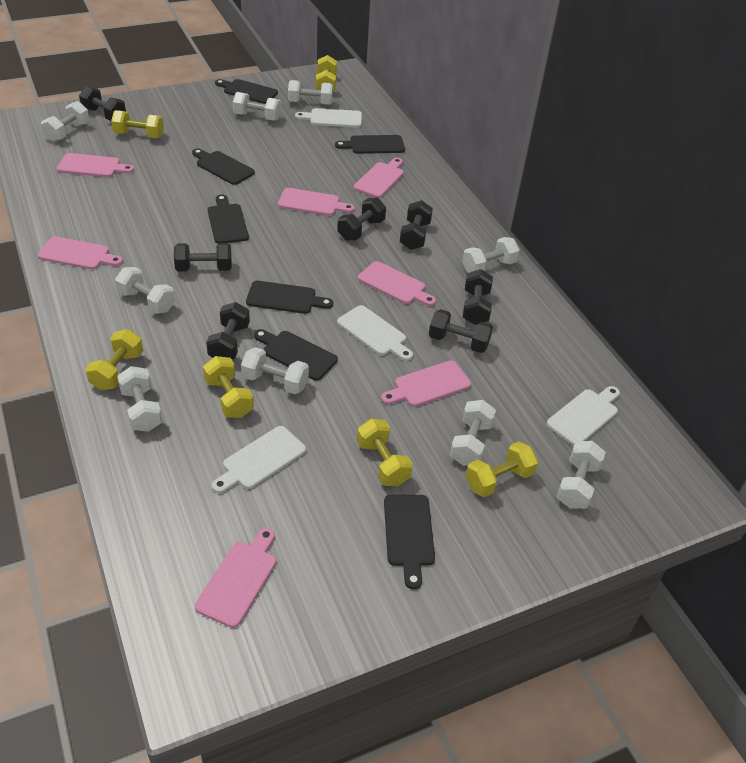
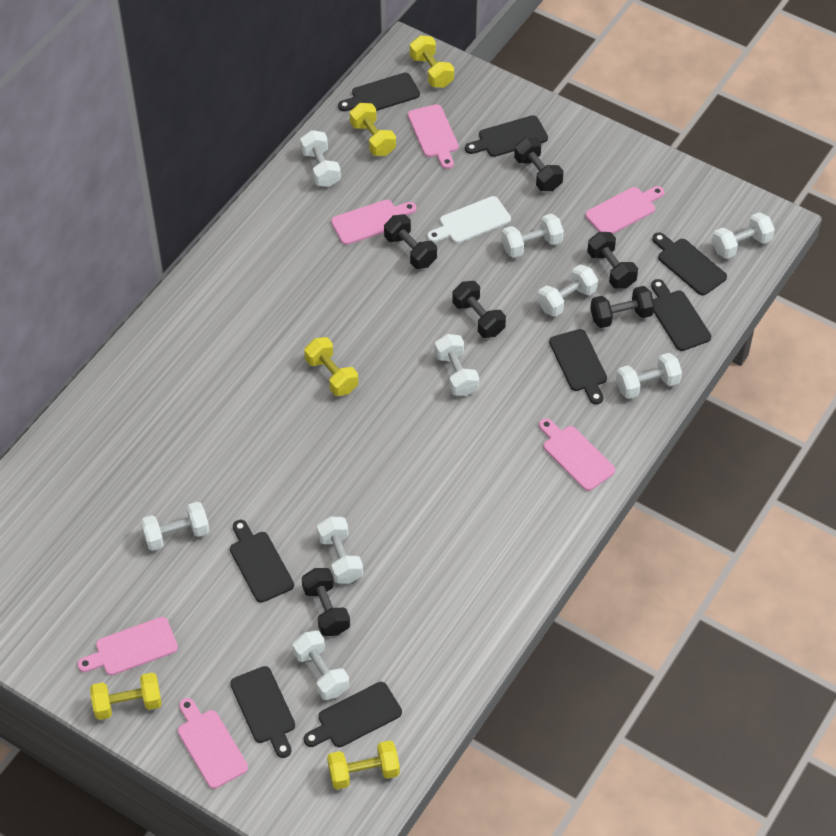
black cutting board: 7 -> 8
black dumbbell: 7 -> 6
pink cutting board: 7 -> 6
white cutting board: 4 -> 1
yellow dumbbell: 6 -> 5

